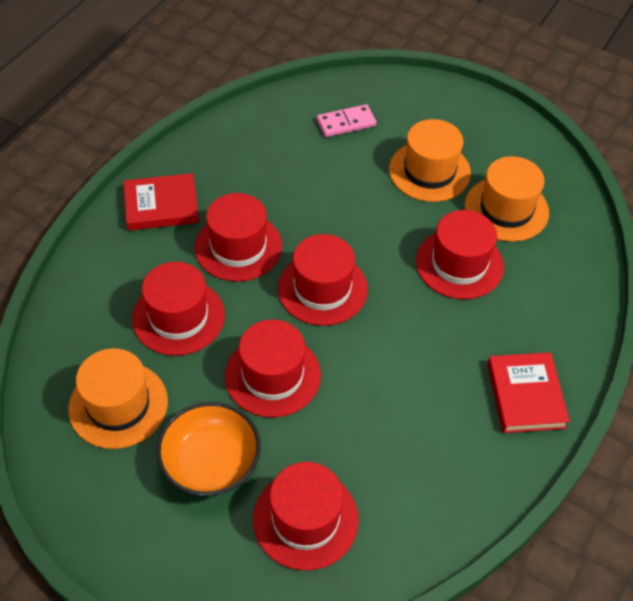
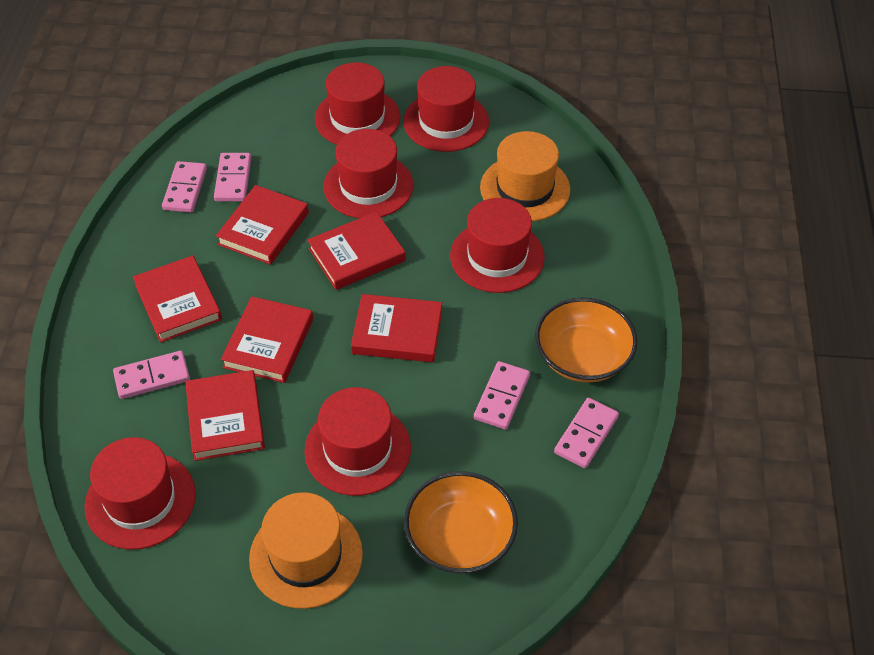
orange bowl: 1 -> 2
orange hat: 3 -> 2
pink domino: 1 -> 5
red book: 2 -> 6

